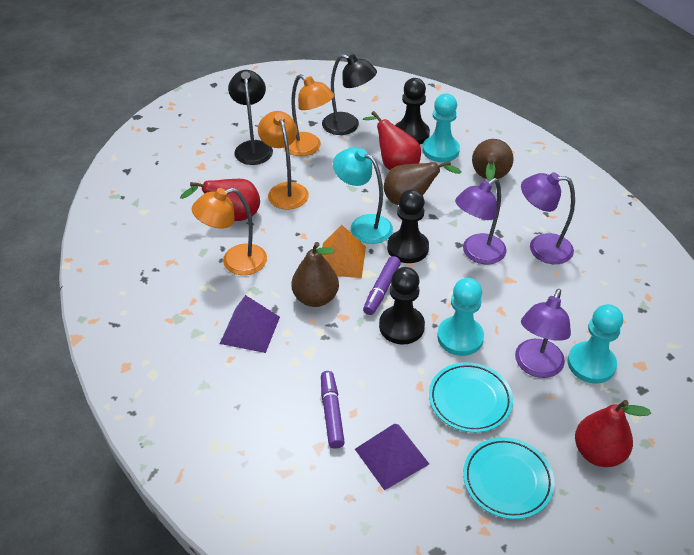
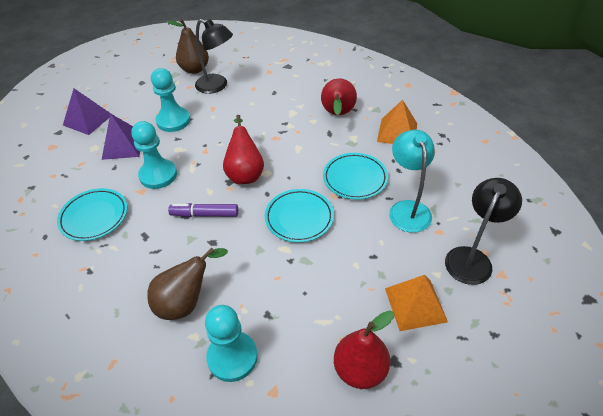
black pawn: 3 -> 0
brown pear: 3 -> 2
orange lamp: 3 -> 0
orange pyramid: 1 -> 2
purple lamp: 3 -> 0
purple marker: 2 -> 1
turquoise plate: 2 -> 3

